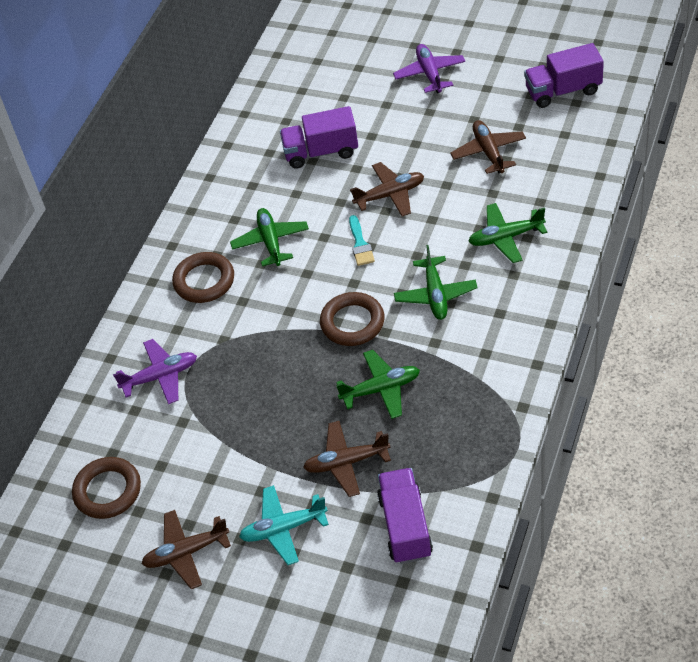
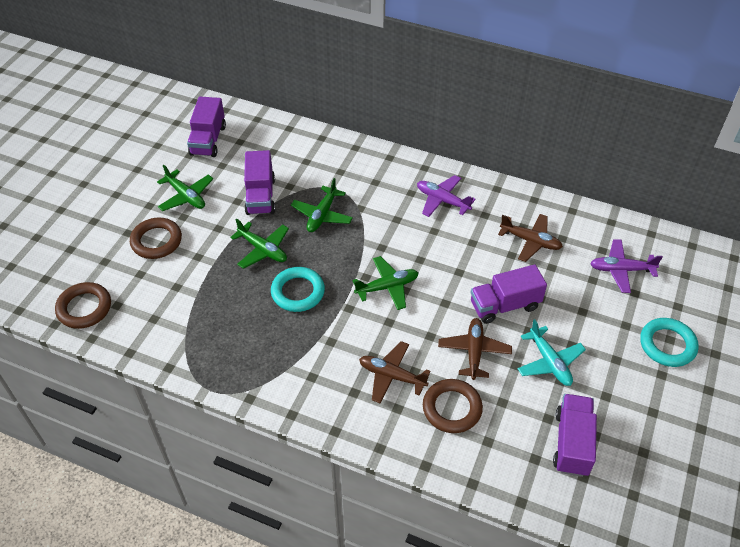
brown plane: 4 -> 3
purple truck: 3 -> 4
turquoise brush: 1 -> 0
turquoise ring: 0 -> 2

